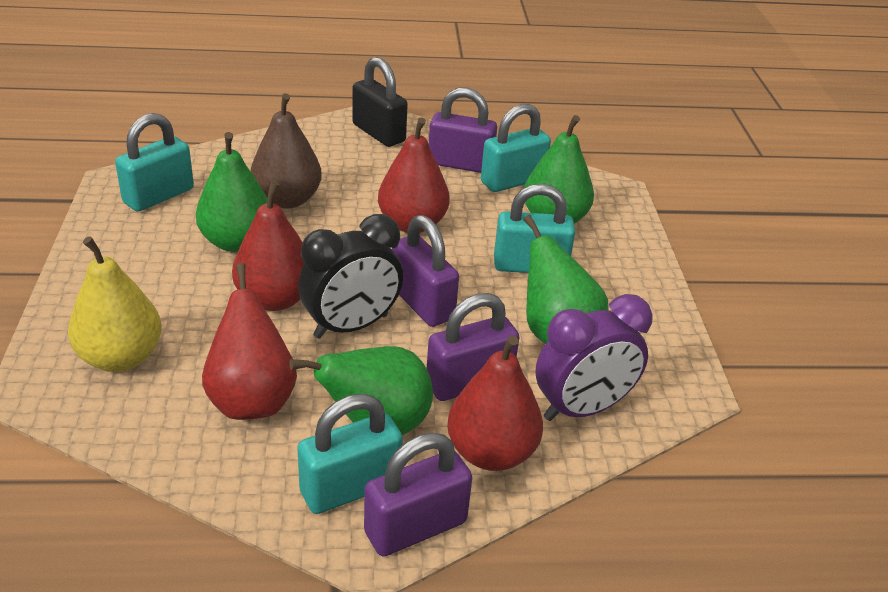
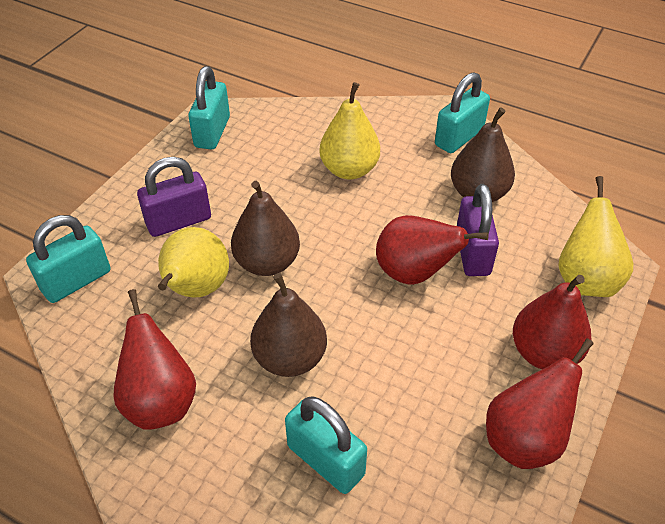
black clock: 1 -> 0
black padlock: 1 -> 0
brown pear: 1 -> 3
green pear: 4 -> 0
purple clock: 1 -> 0
purple padlock: 4 -> 2
yellow pear: 1 -> 3

